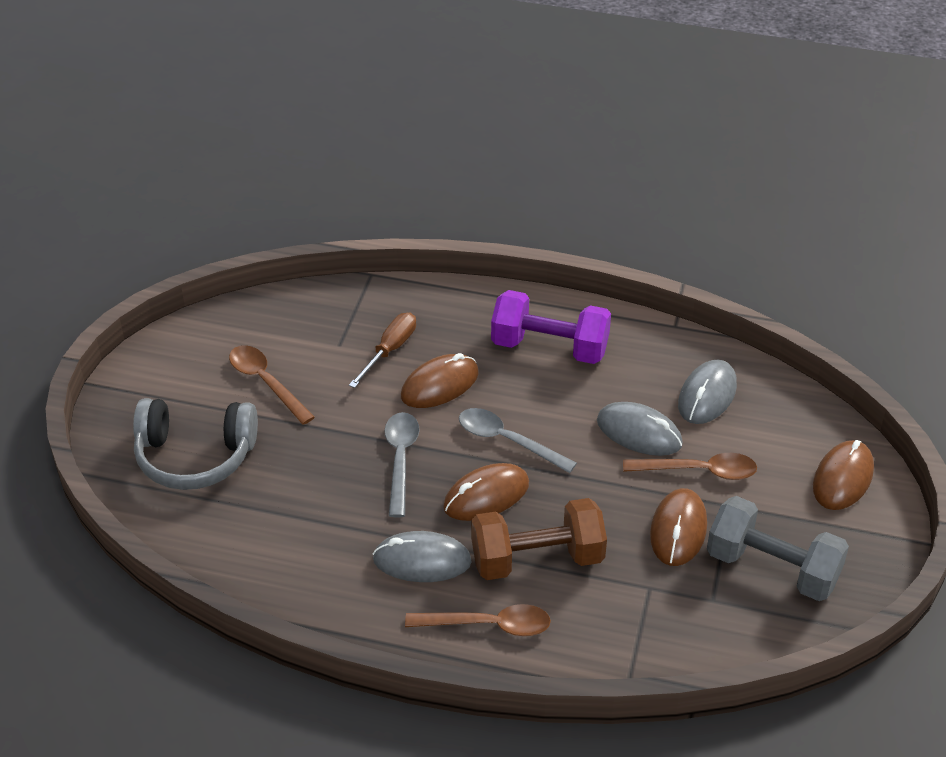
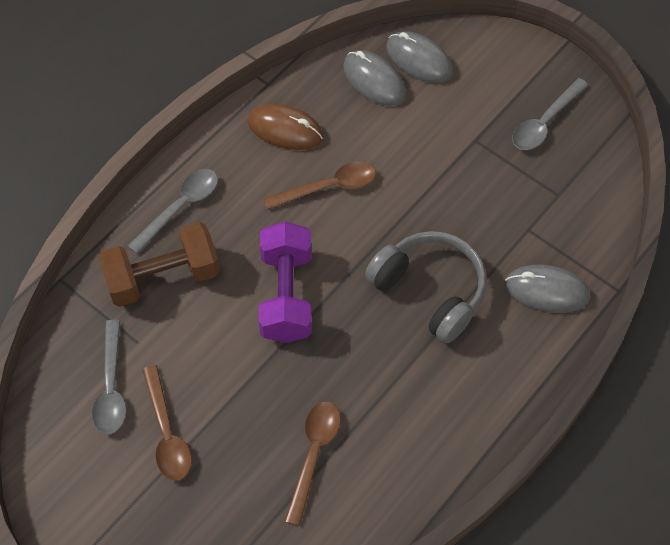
brown mouse: 4 -> 1
brown screwdriver: 1 -> 0
grey dumbbell: 1 -> 0
grey spoon: 2 -> 3

